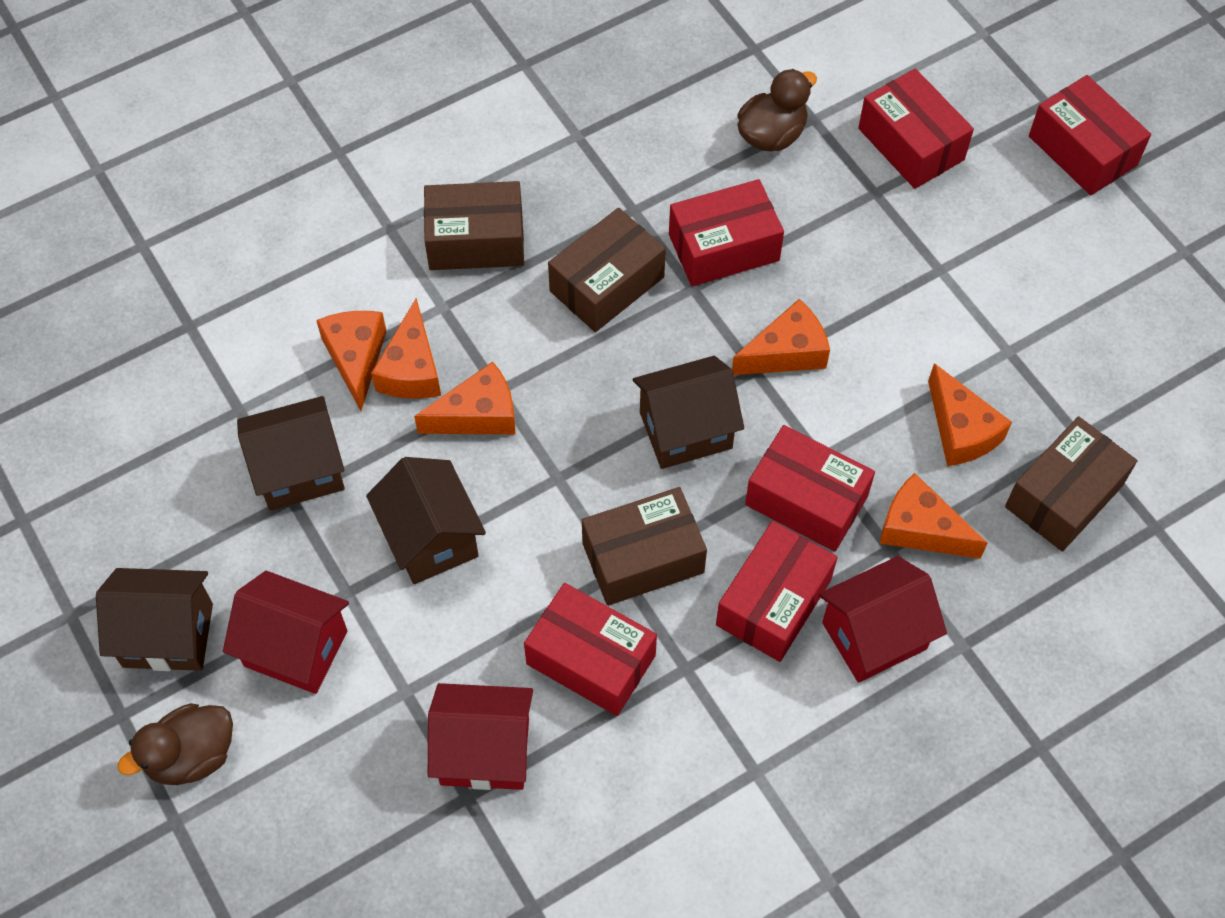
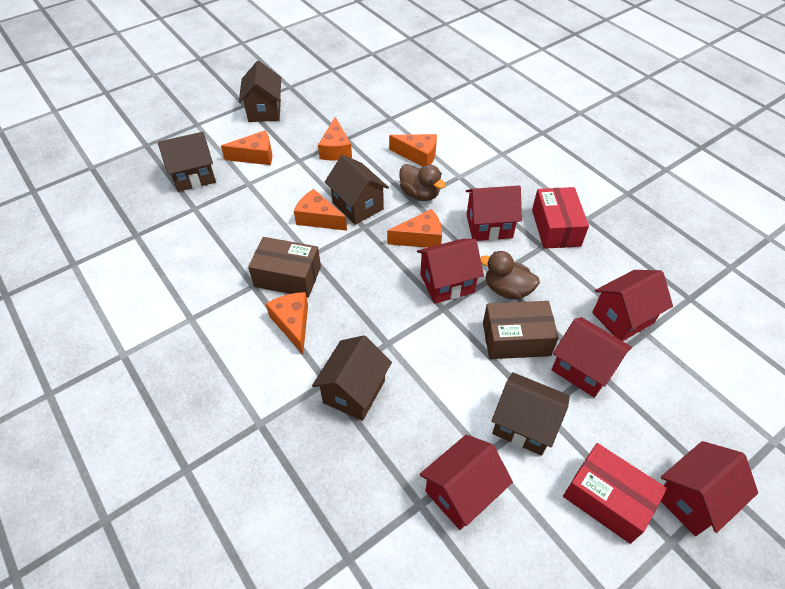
brown box: 4 -> 2
brown house: 4 -> 5
red box: 6 -> 2
red house: 3 -> 6

